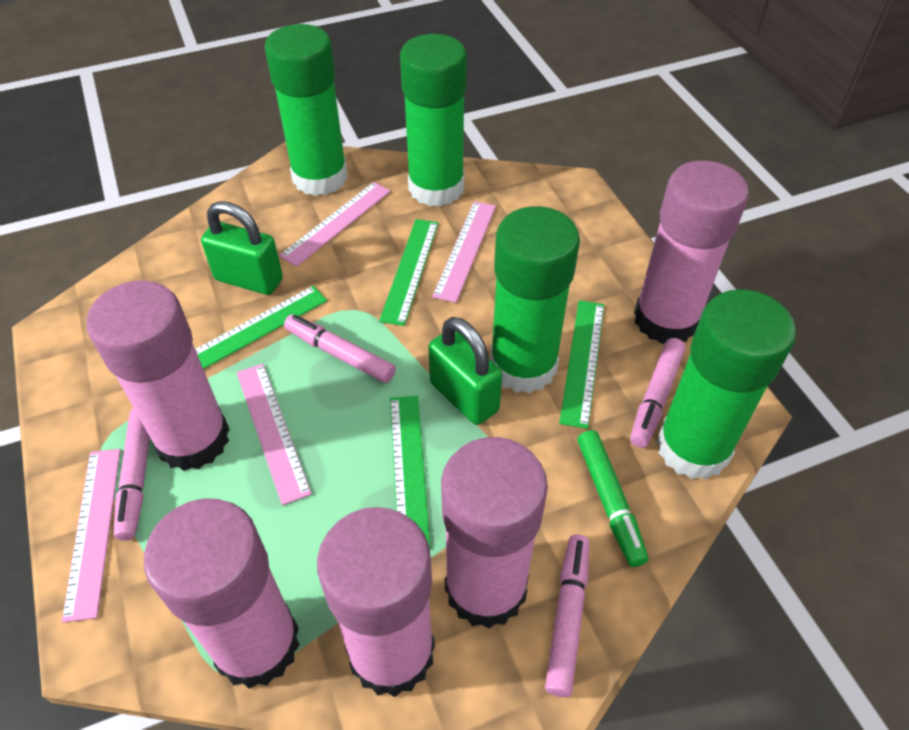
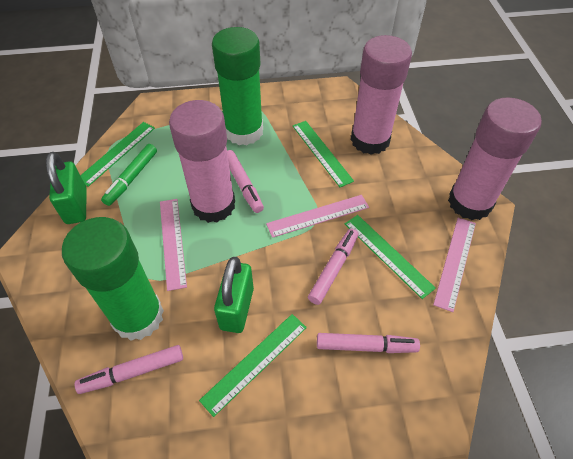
green glue stick: 4 -> 2
pink glue stick: 5 -> 3
pink ruler: 4 -> 3

